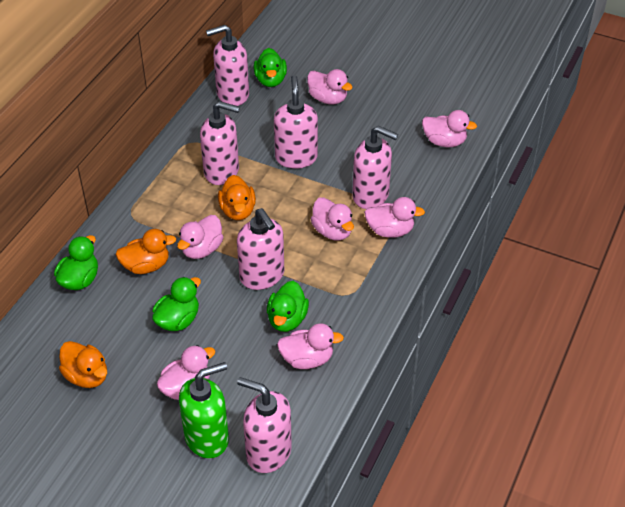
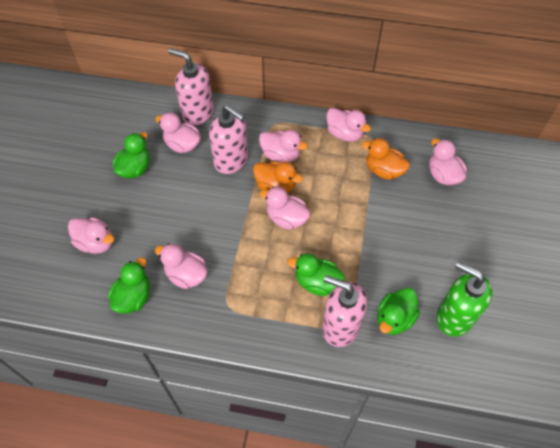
orange duck: 3 -> 2
pink soap dispenser: 6 -> 3

